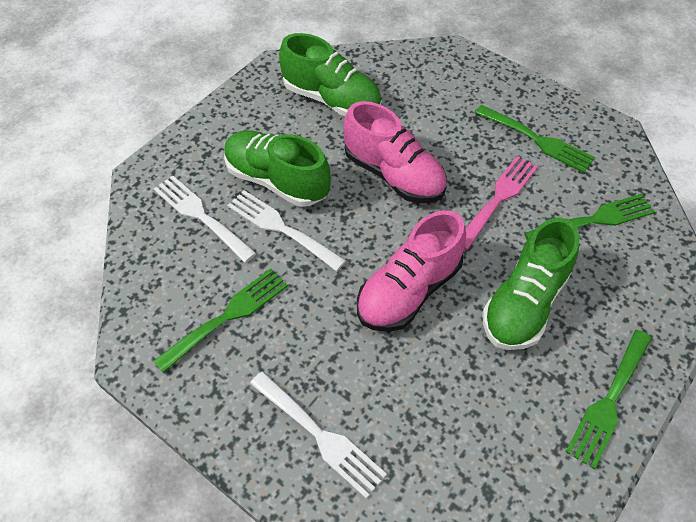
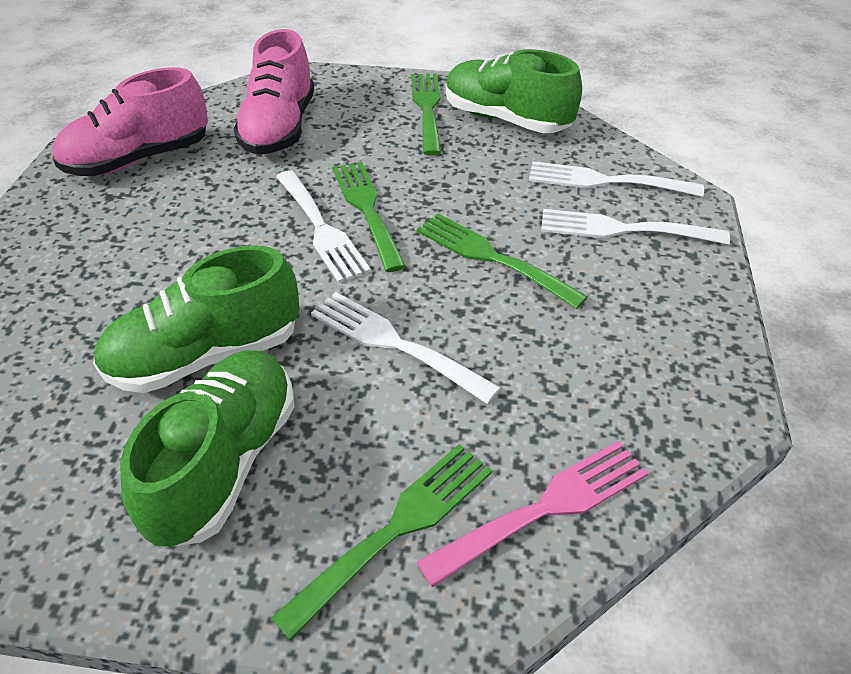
white fork: 3 -> 4

